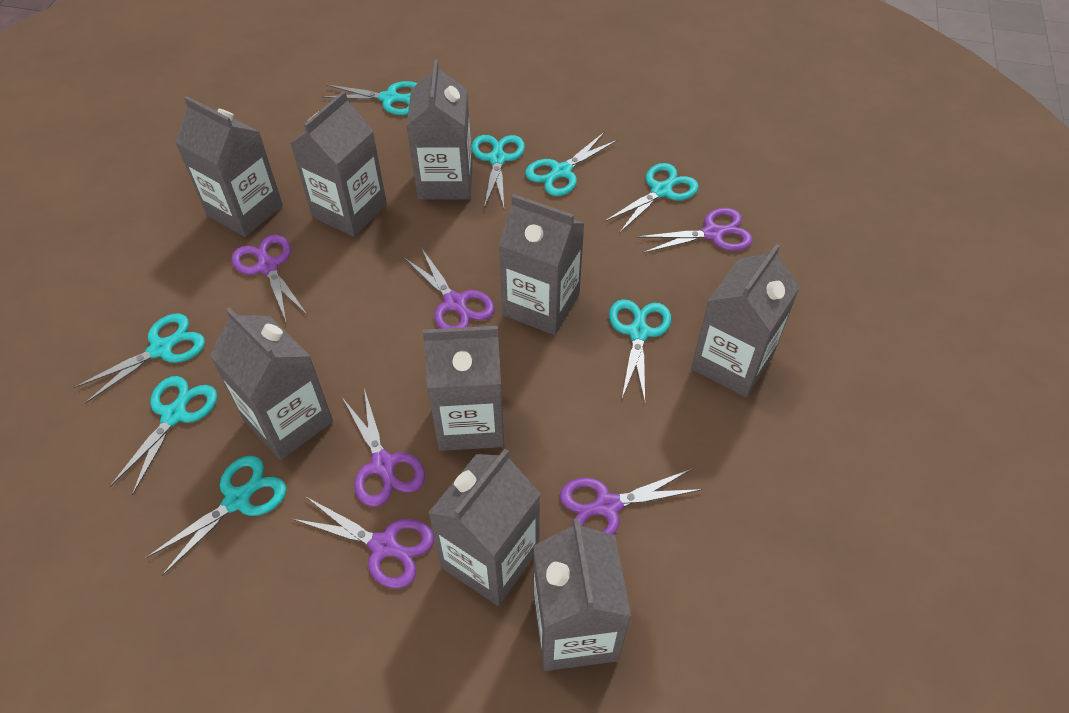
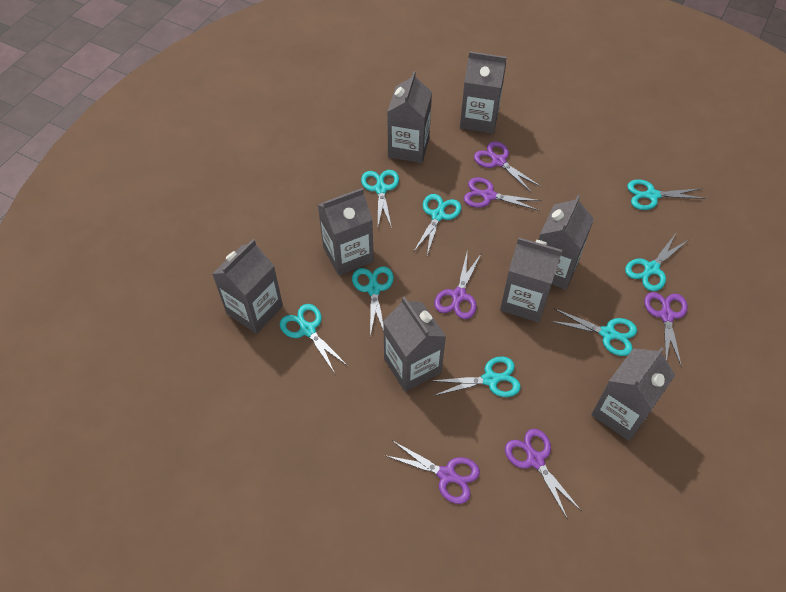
grey carton: 9 -> 8

